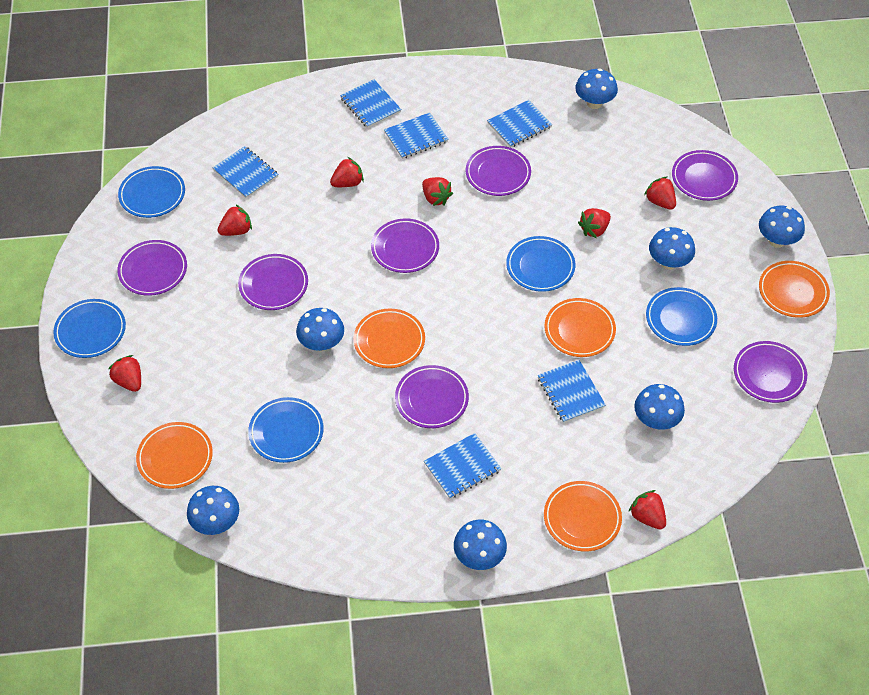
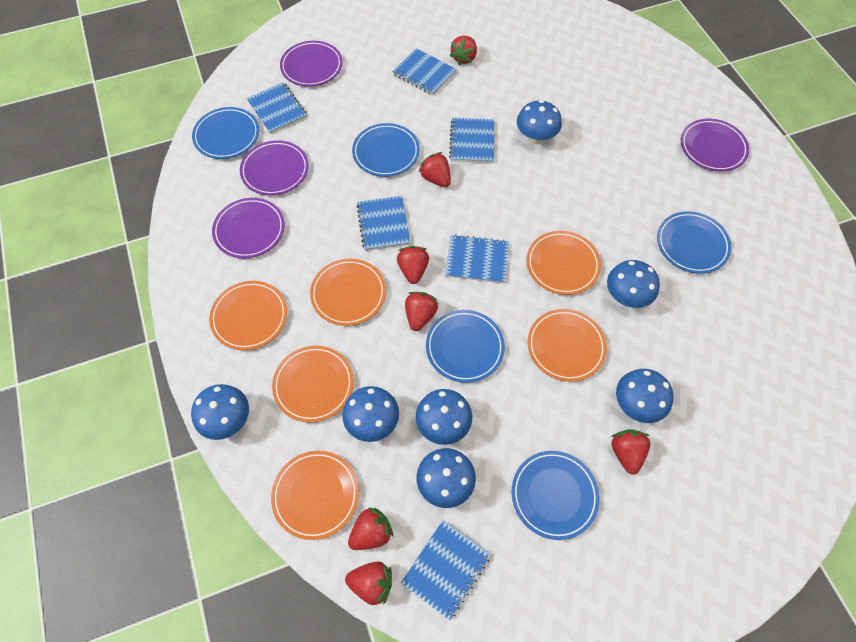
orange plate: 5 -> 6
purple plate: 7 -> 4

